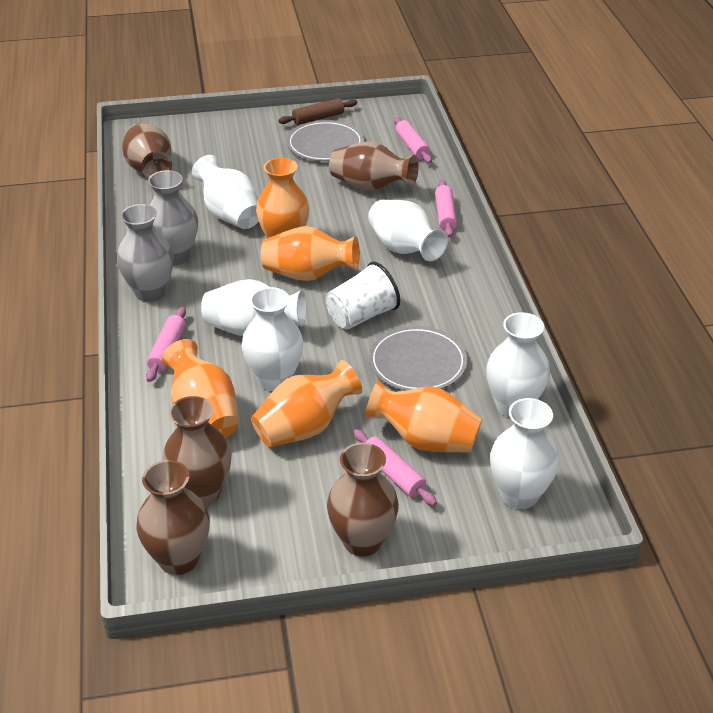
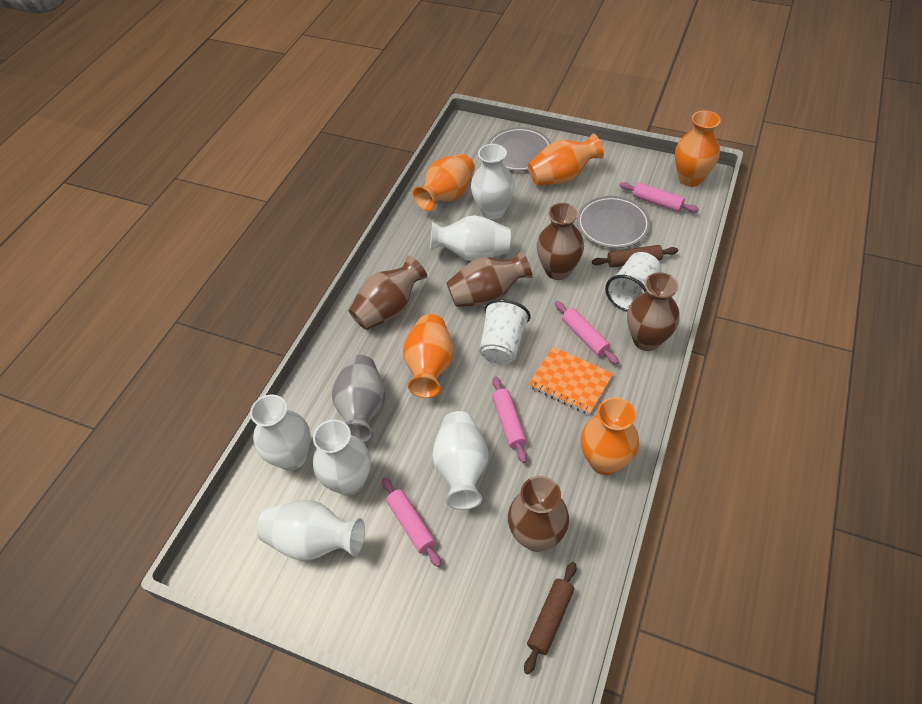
brown rolling pin: 1 -> 2
grey vase: 2 -> 1
orange notebook: 0 -> 1
white cup: 1 -> 2

